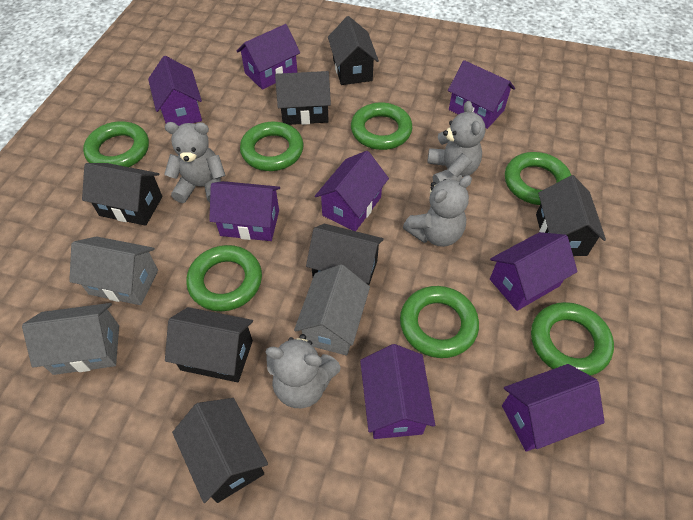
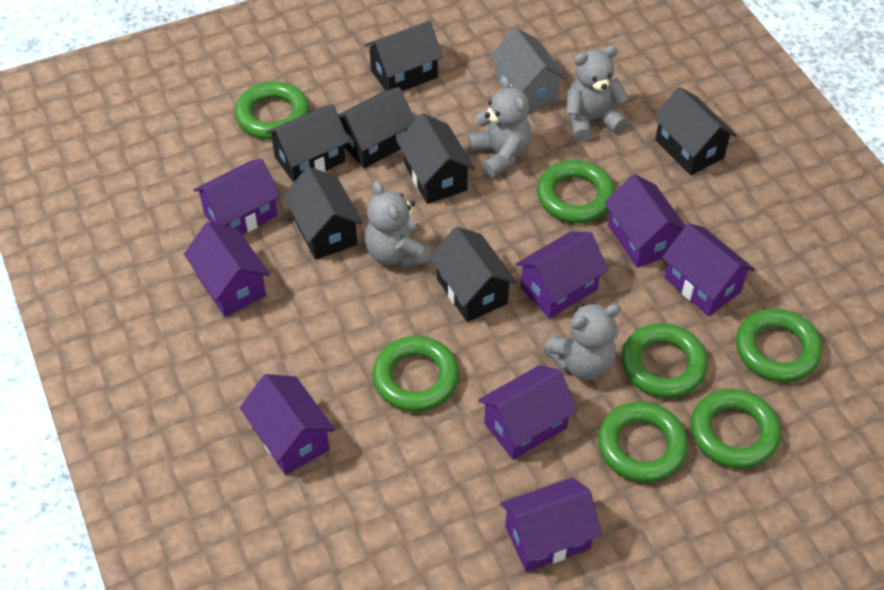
grey house: 3 -> 1

